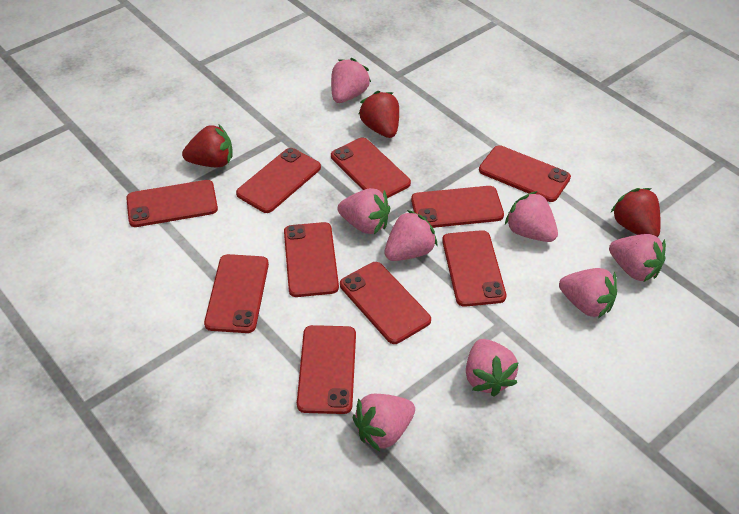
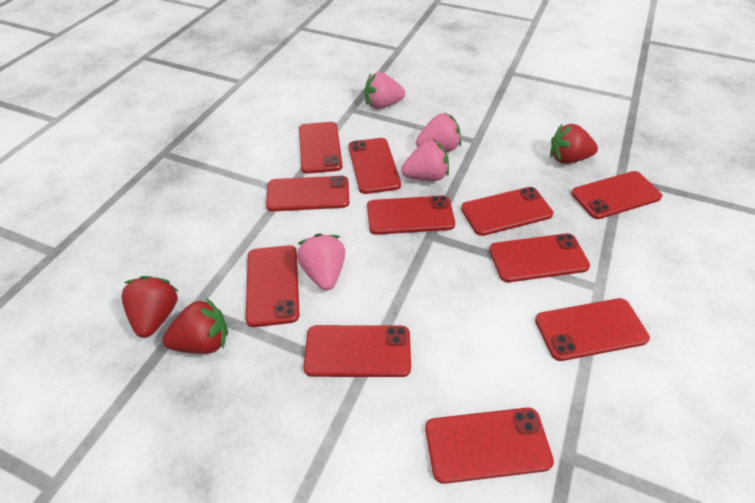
pink strawberry: 8 -> 4
red phone: 10 -> 11

